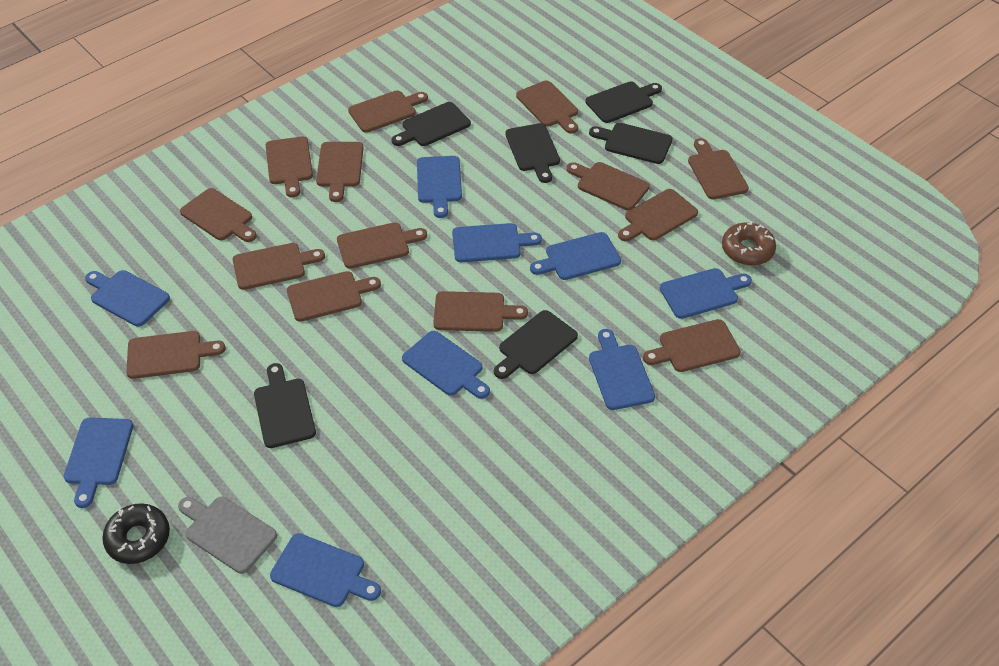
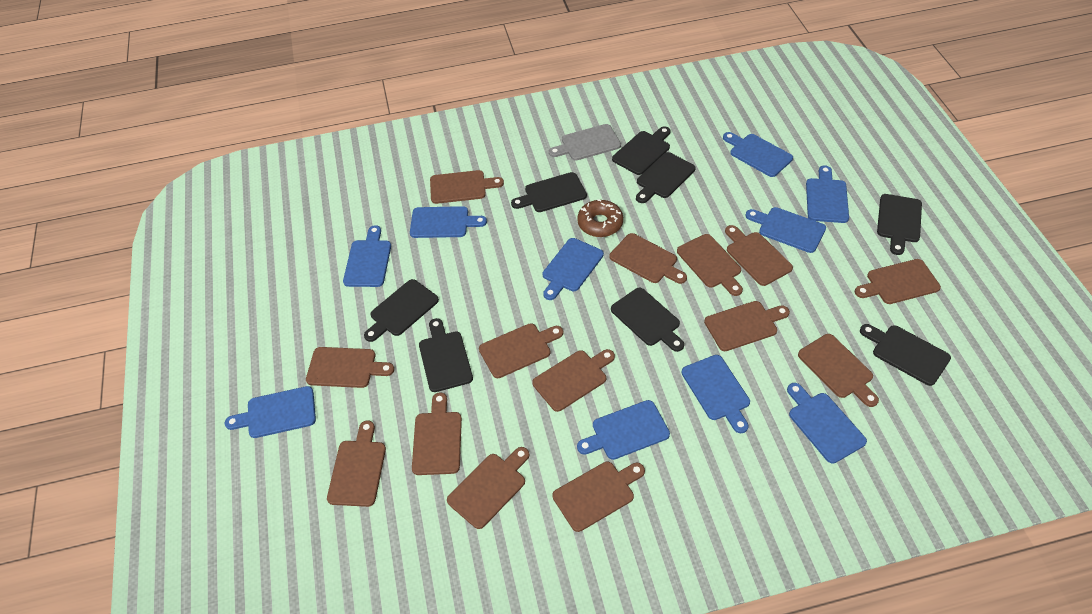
black cutting board: 6 -> 8
black donut: 1 -> 0
blue cutting board: 9 -> 10

